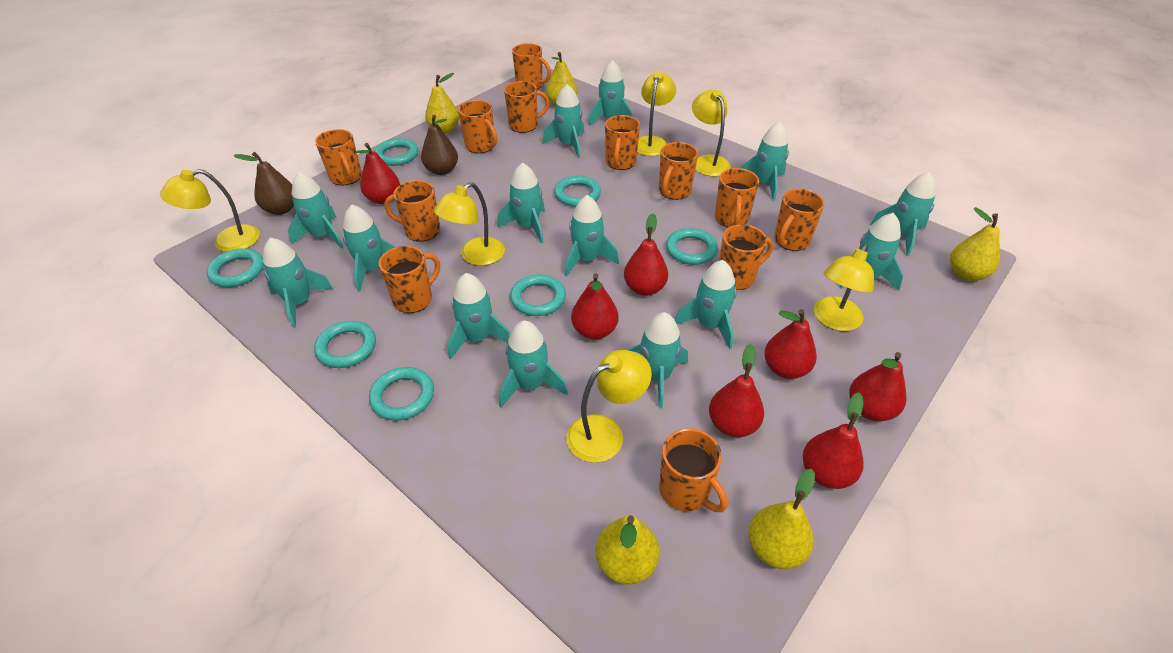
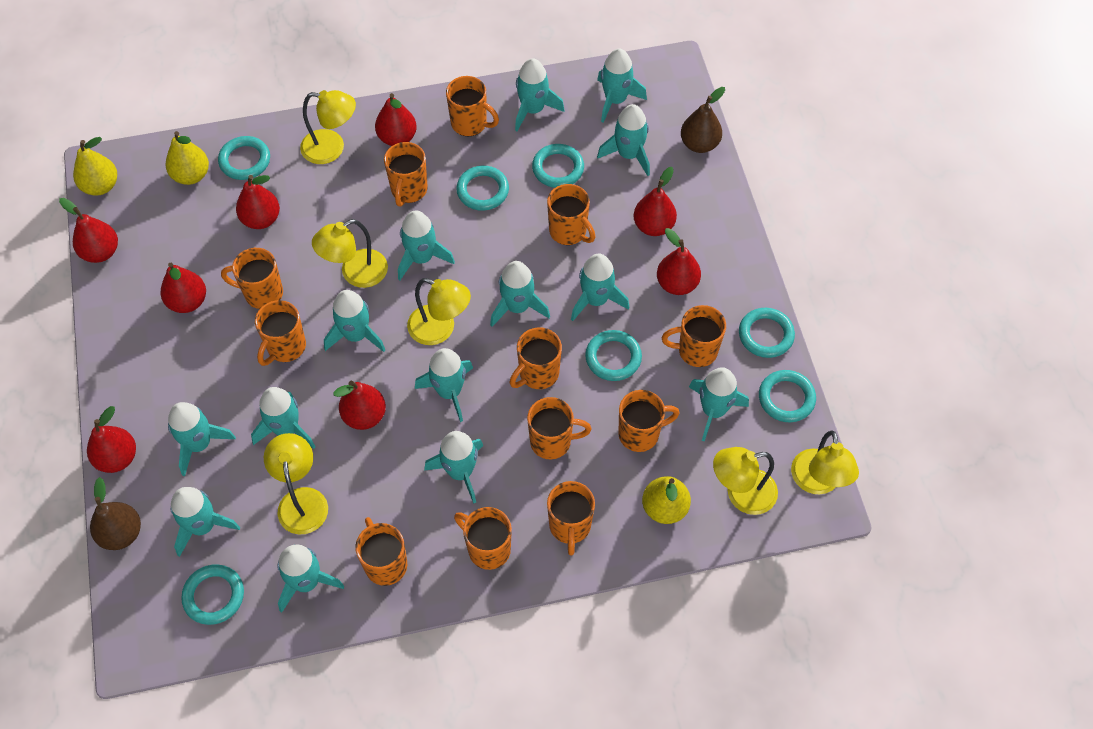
red pear: 7 -> 8
yellow pear: 5 -> 3

